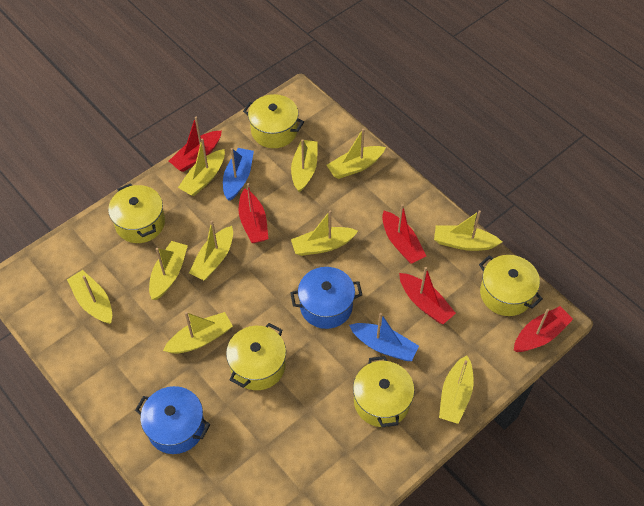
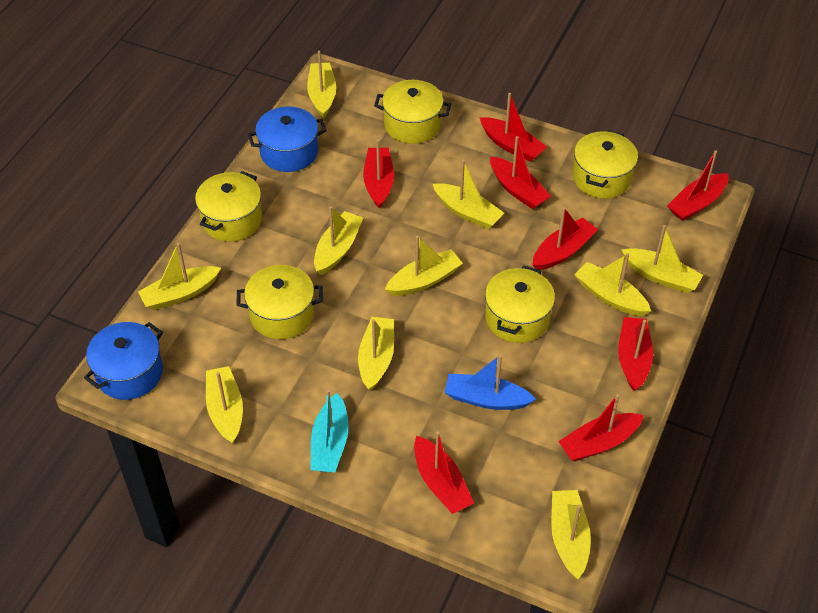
blue boat: 2 -> 1
red boat: 5 -> 8
turquoise boat: 0 -> 1

